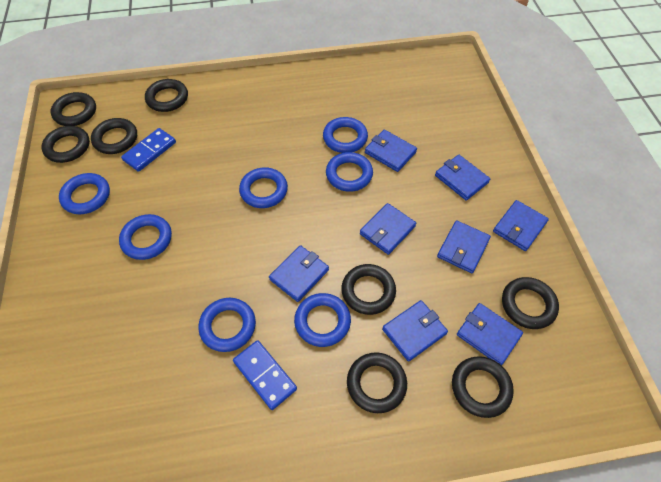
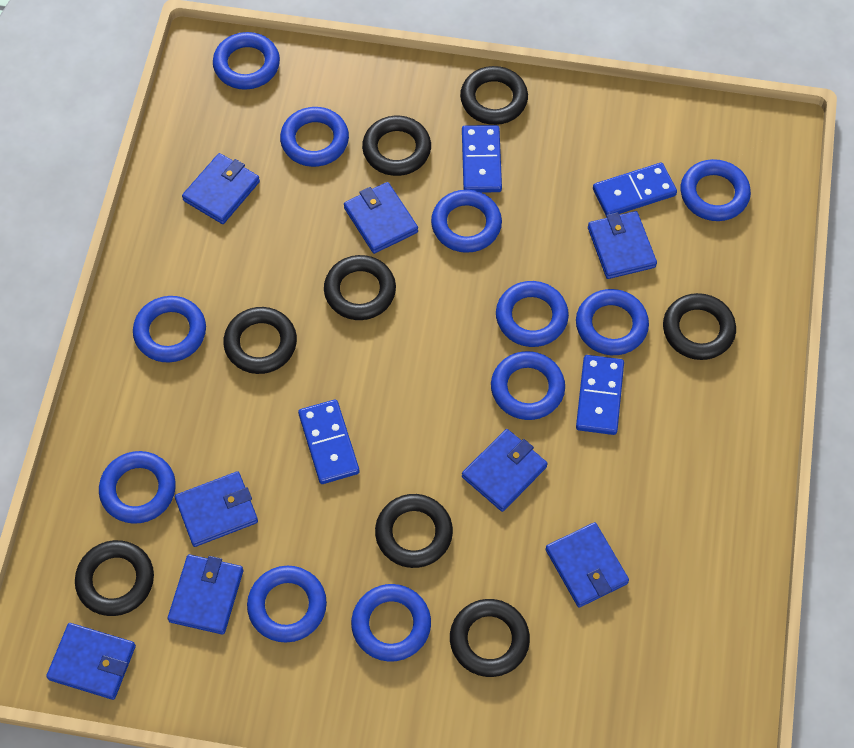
blue domino: 2 -> 4
blue ring: 7 -> 11

